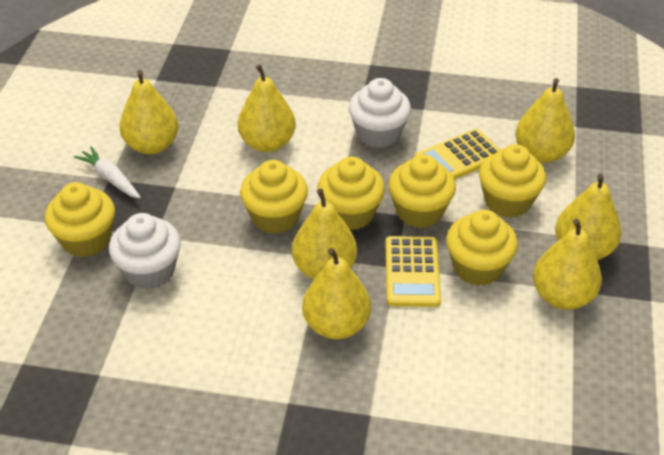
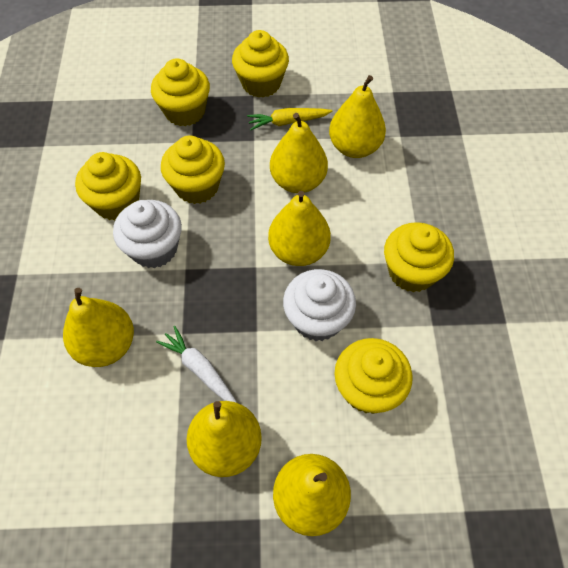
yellow calculator: 2 -> 0
yellow carrot: 0 -> 1
yellow pear: 7 -> 6

